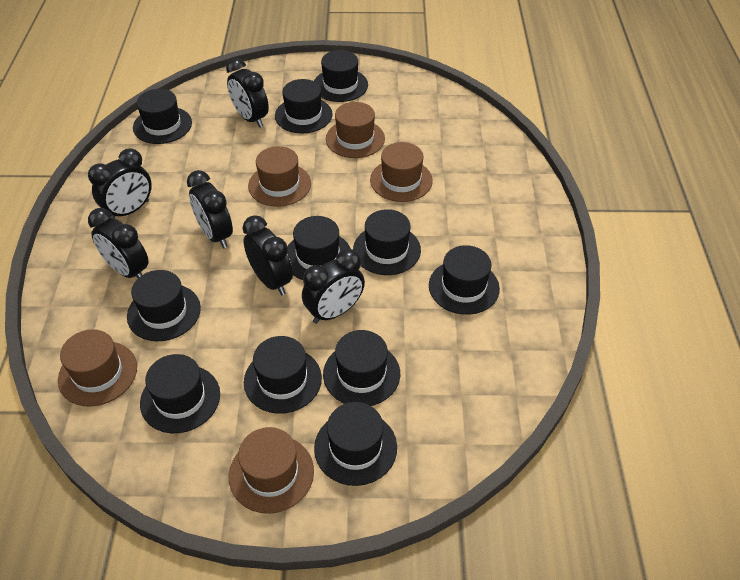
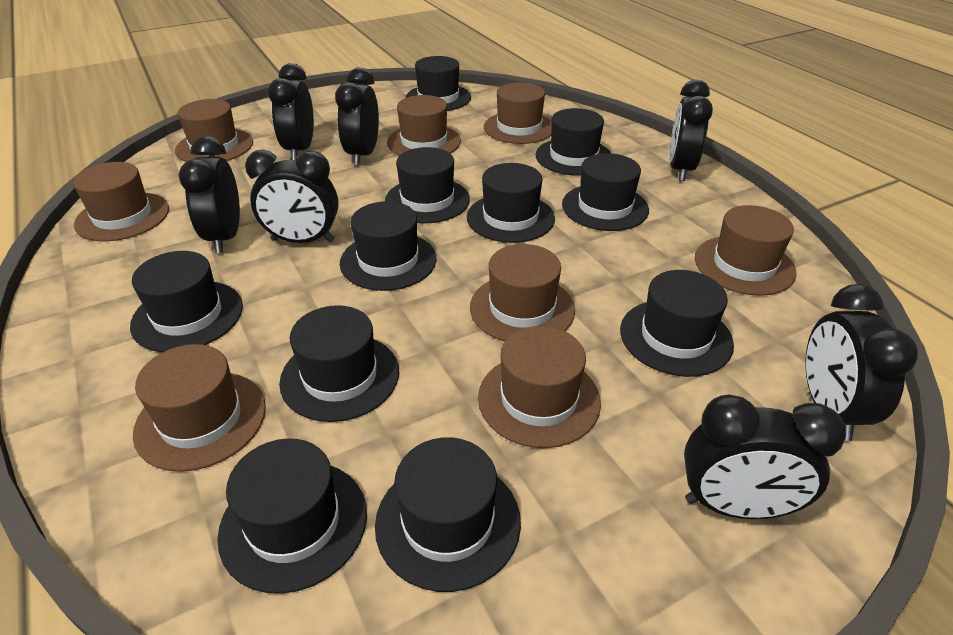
black clock: 6 -> 7
brown hat: 5 -> 8

